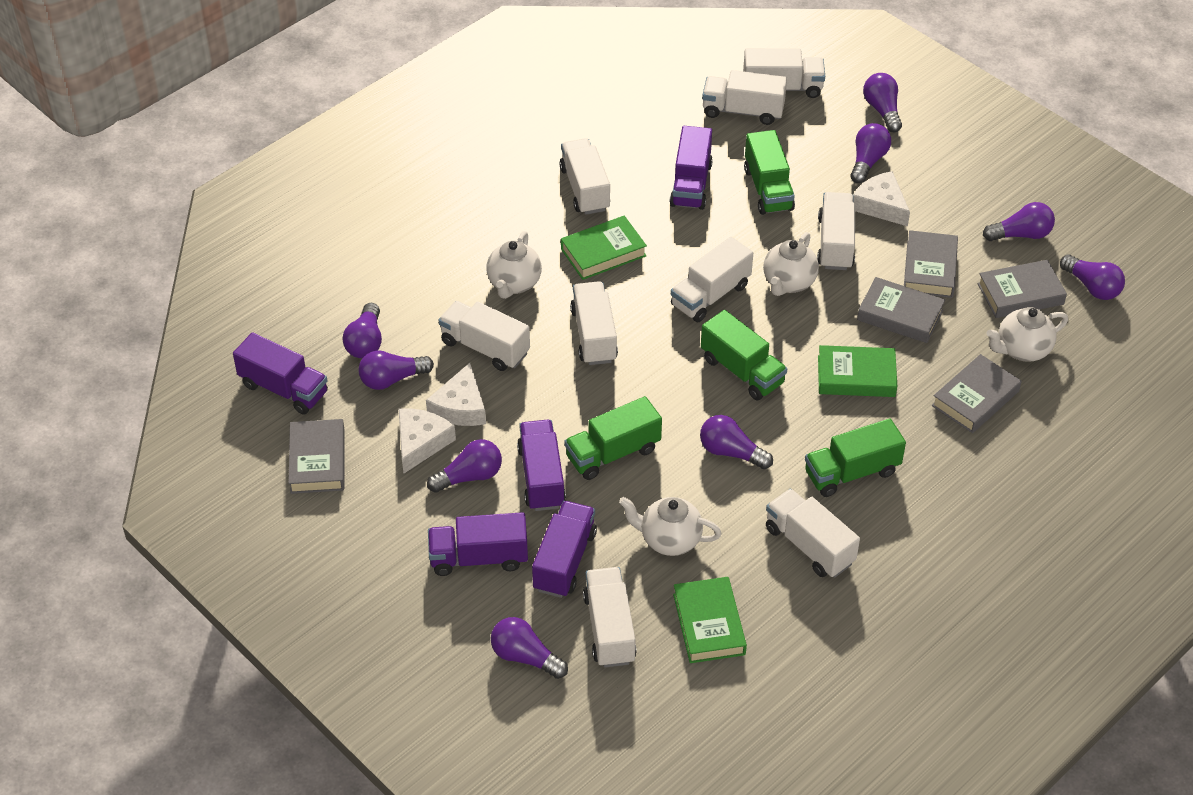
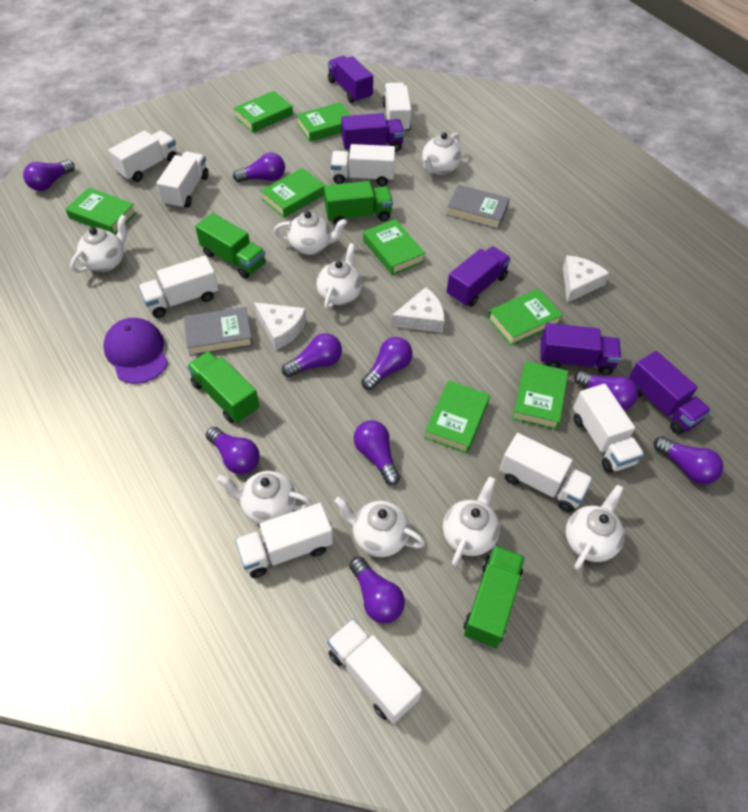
green book: 3 -> 8
grey book: 5 -> 2
purple cap: 0 -> 1
white teapot: 4 -> 8

